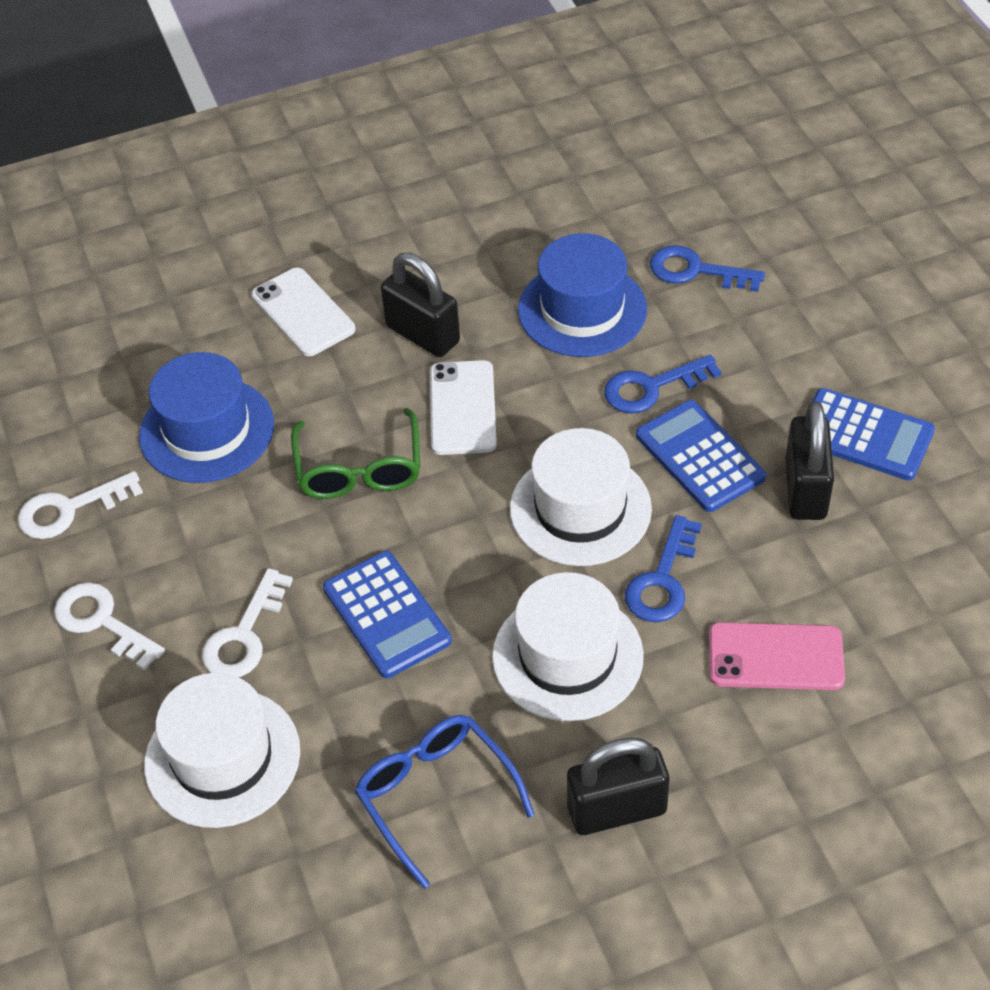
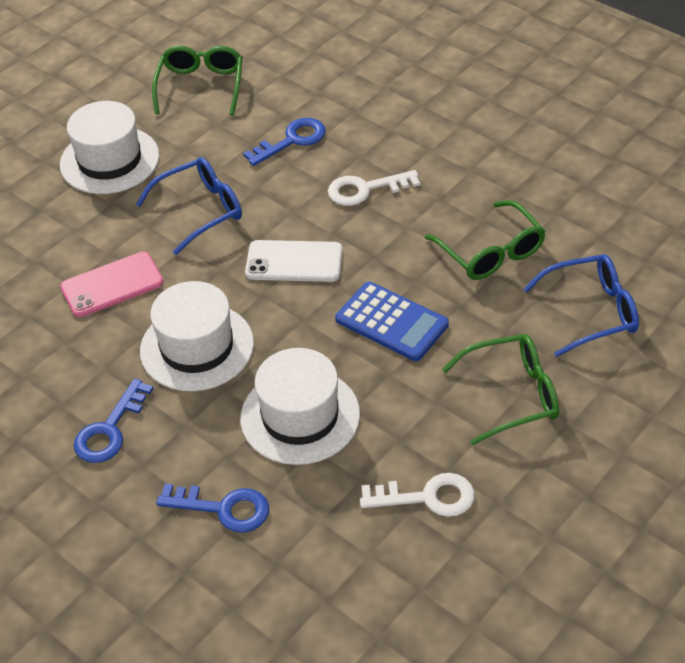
black padlock: 3 -> 0
blue calculator: 3 -> 1
blue glasses: 1 -> 2
blue hat: 2 -> 0
green glasses: 1 -> 3
white key: 3 -> 2
white phone: 2 -> 1

